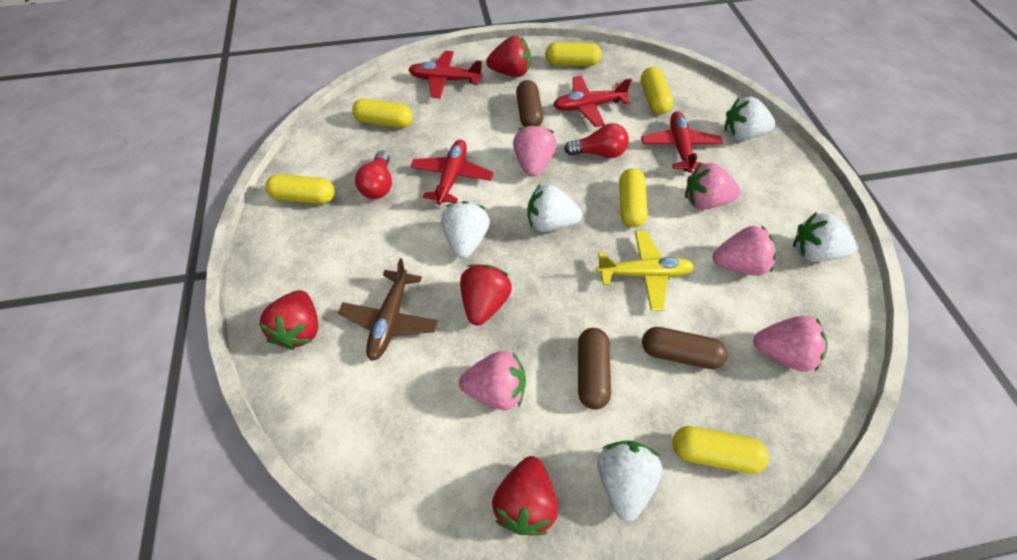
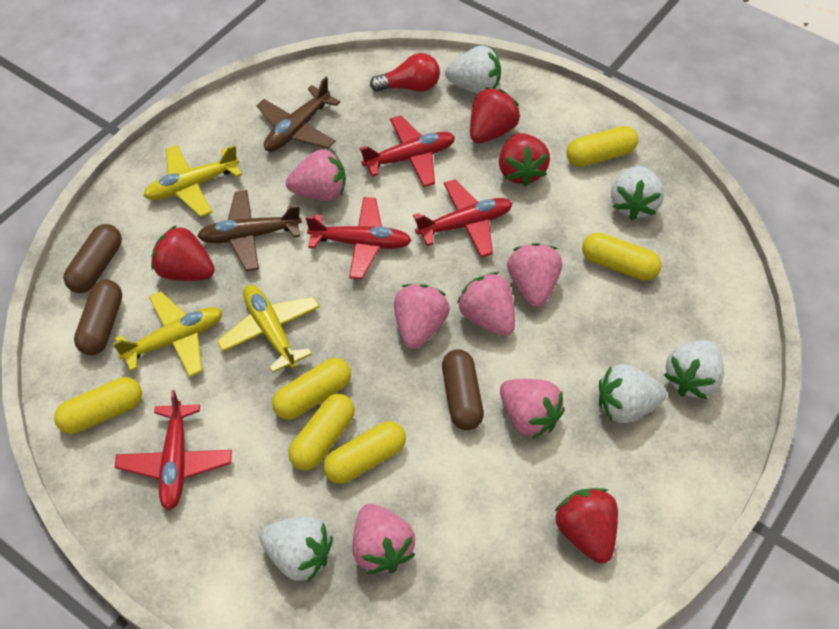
brown plane: 1 -> 2
pink strawberry: 5 -> 6
red light bulb: 2 -> 1
yellow plane: 1 -> 3

